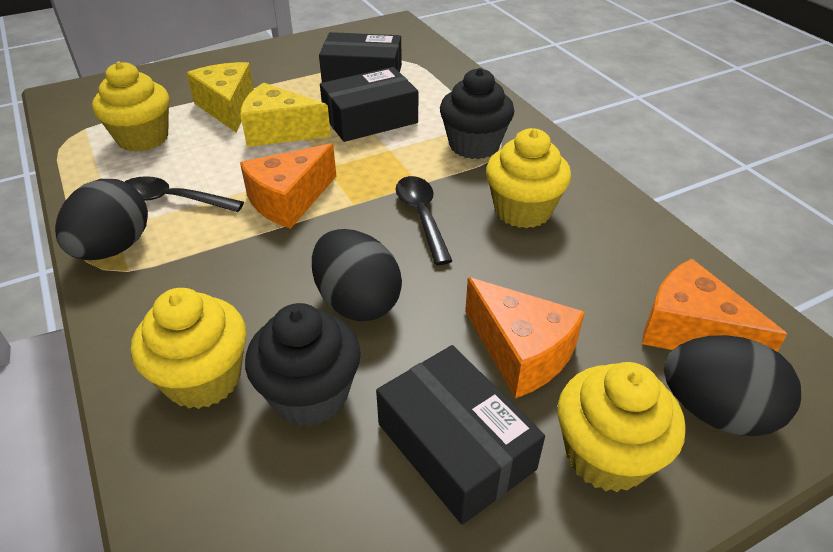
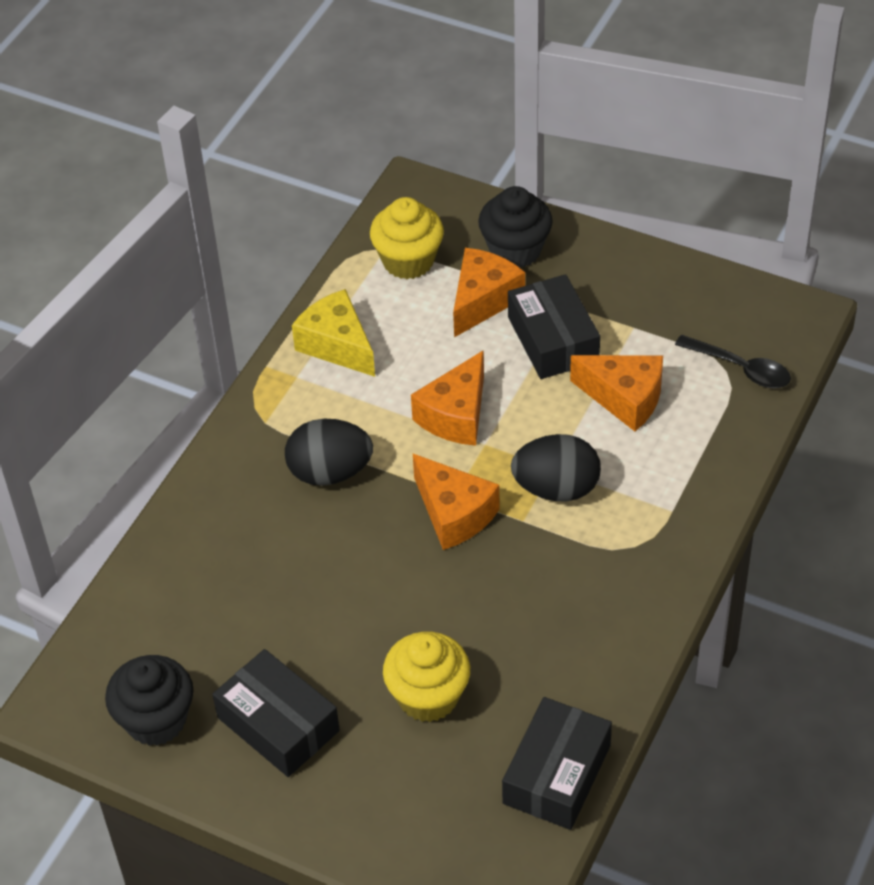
black egg: 3 -> 2
black spoon: 2 -> 1
orange cheese: 3 -> 4
yellow cheese: 2 -> 1
yellow cupcake: 4 -> 2

